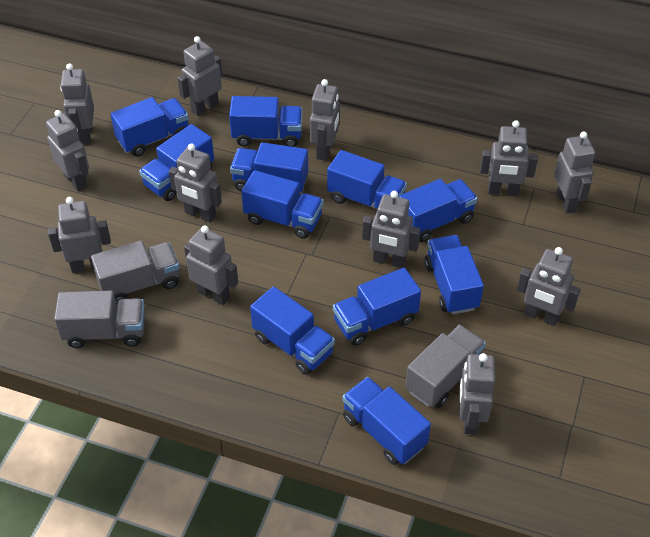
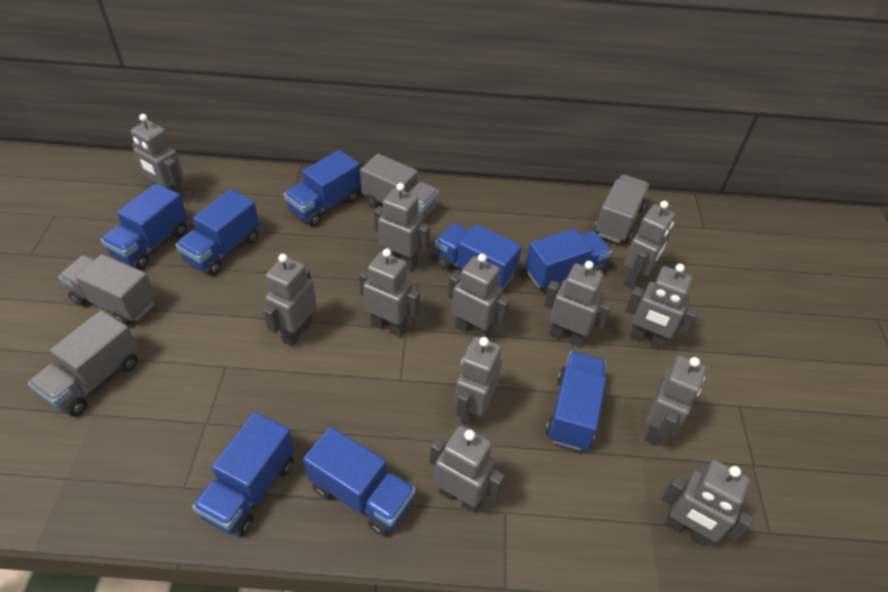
blue truck: 11 -> 8
grey truck: 3 -> 4

